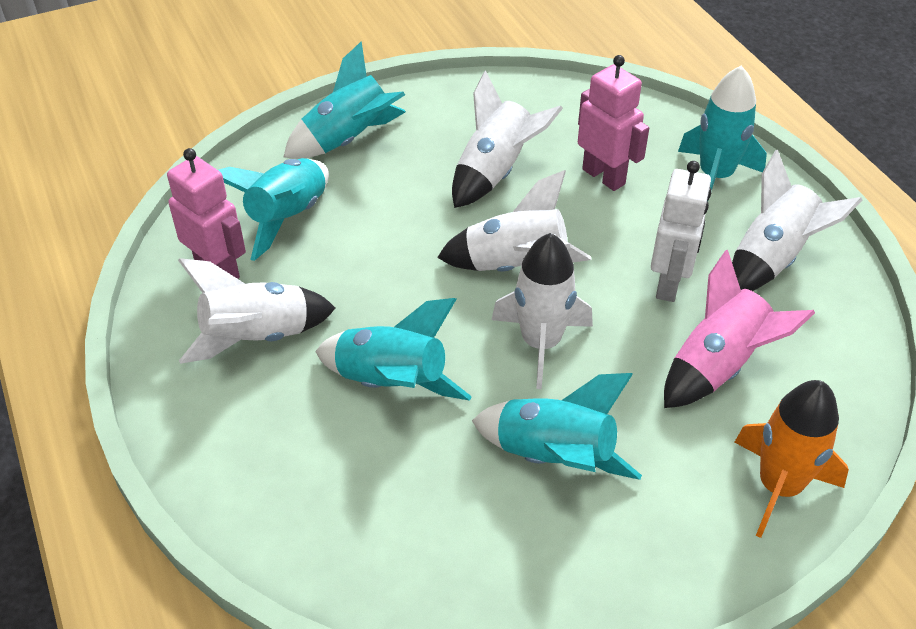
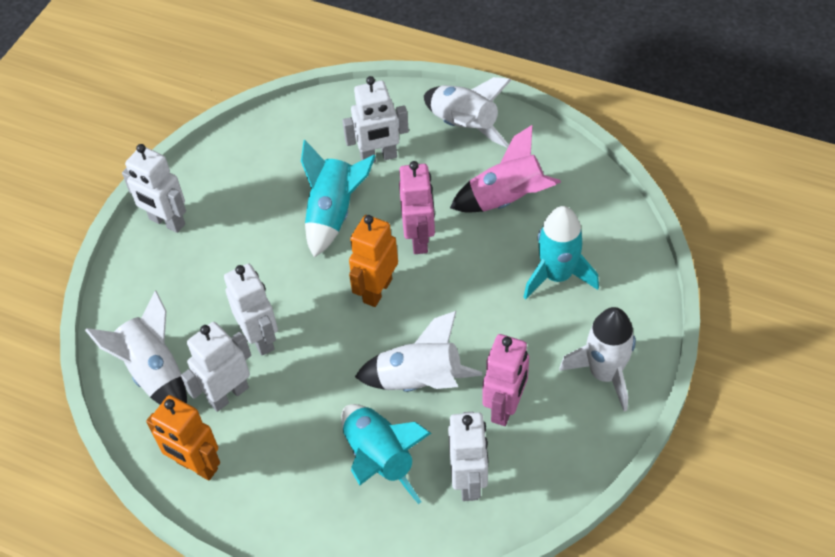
orange robot: 0 -> 2
orange rocket: 1 -> 0
turquoise rocket: 5 -> 3
white robot: 1 -> 5
white rocket: 5 -> 4

